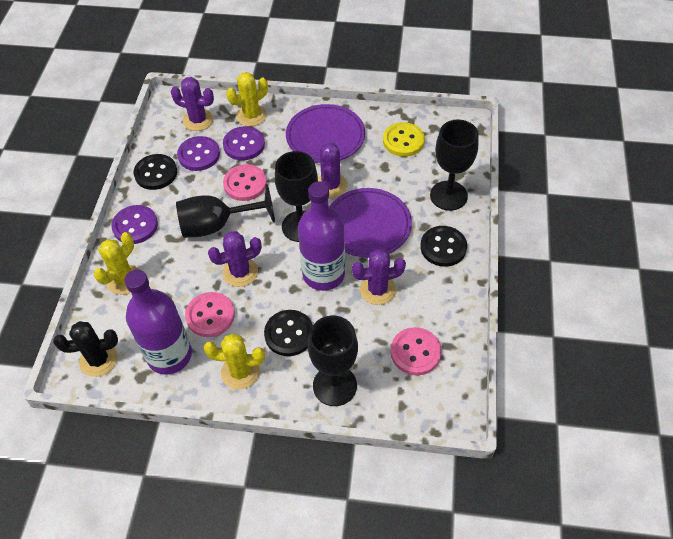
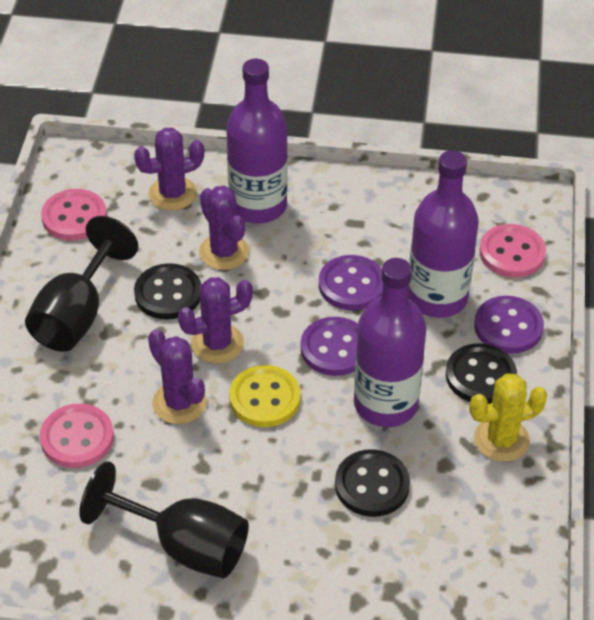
black cactus: 1 -> 0
black goblet: 4 -> 2
purple bottle: 2 -> 3
purple plate: 2 -> 0
yellow cactus: 3 -> 1

